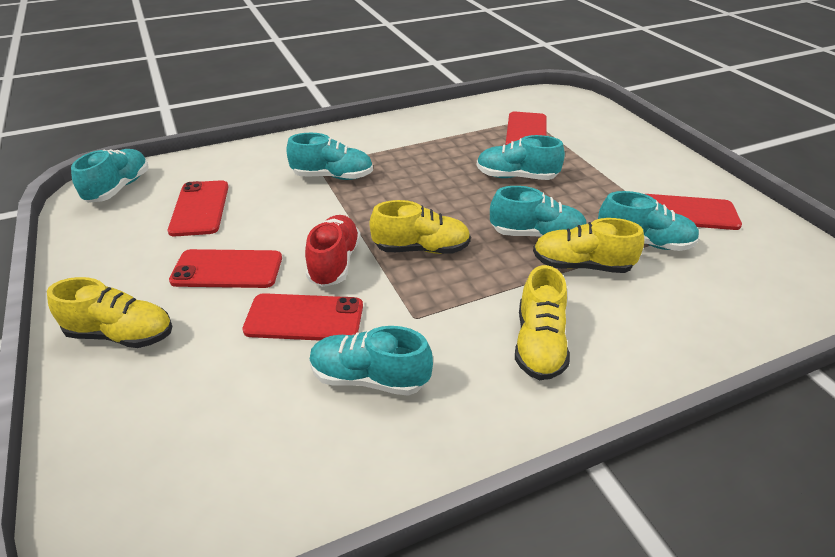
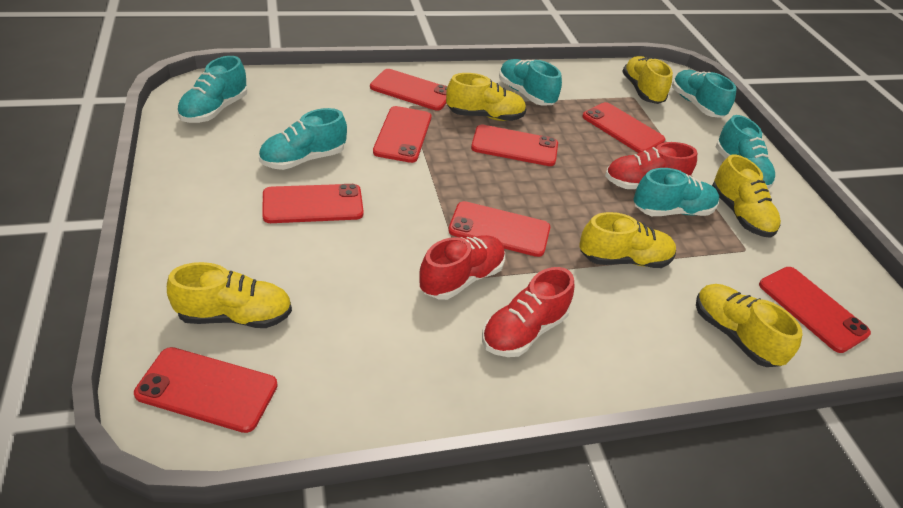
red phone: 5 -> 8
red shoe: 1 -> 3
yellow shoe: 4 -> 6

